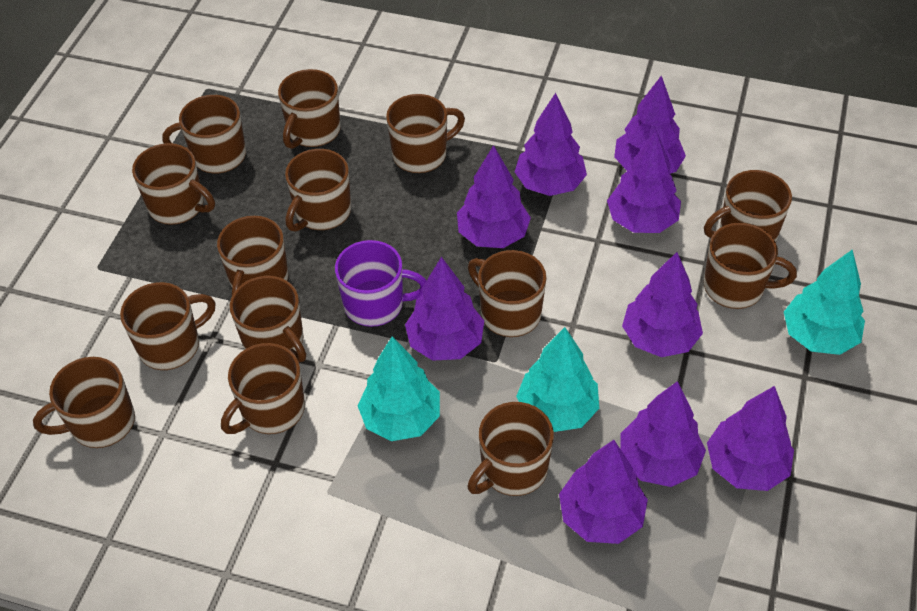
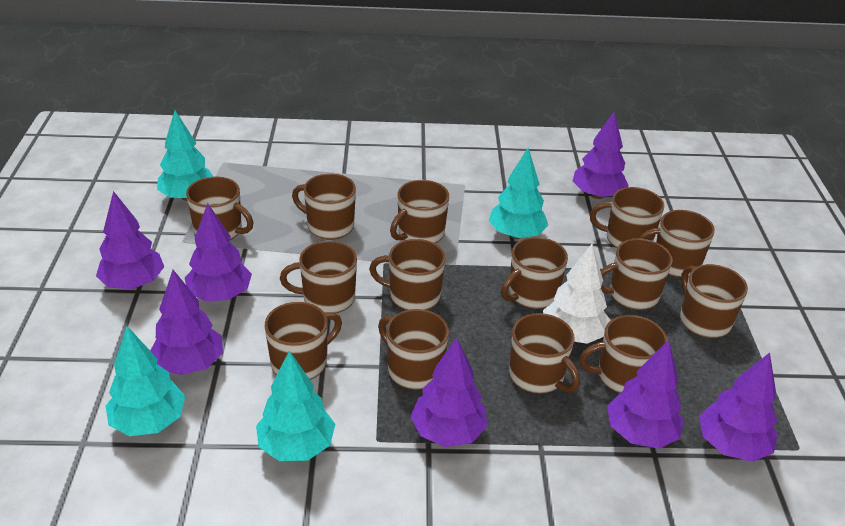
purple mug: 1 -> 0
purple tree: 9 -> 7
turquoise tree: 3 -> 4
white tree: 0 -> 1

